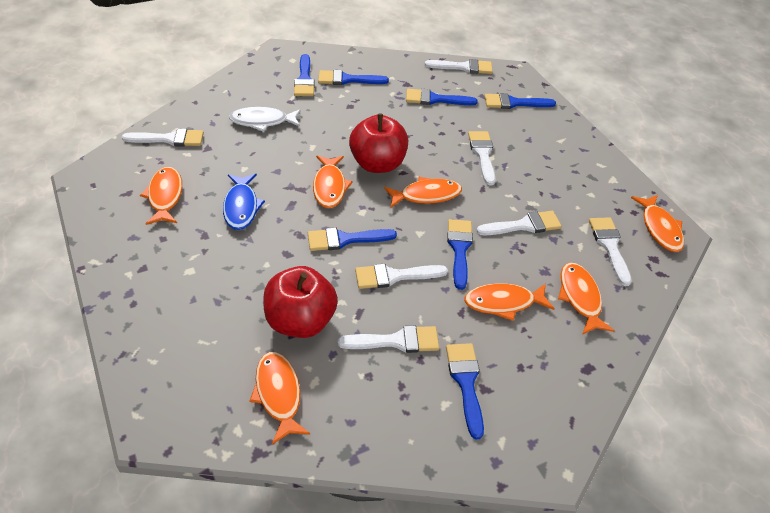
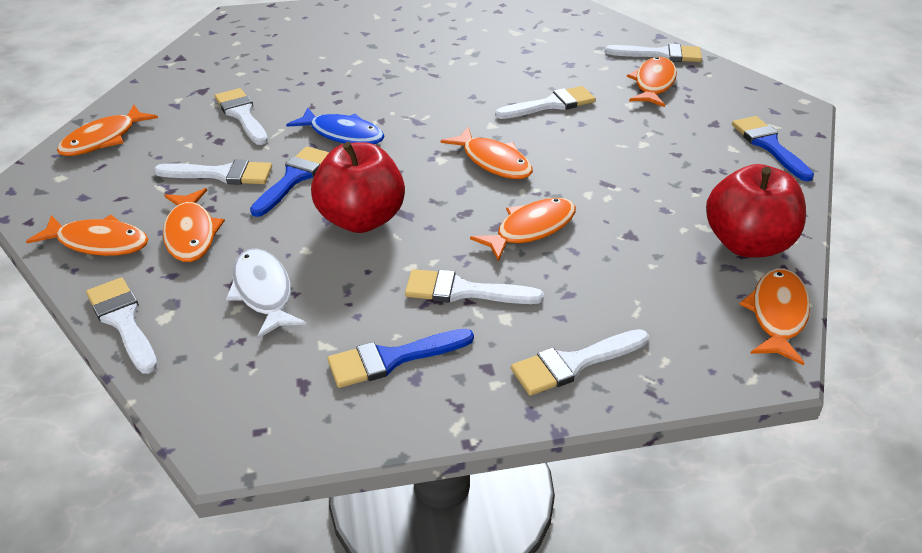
blue brush: 7 -> 3

